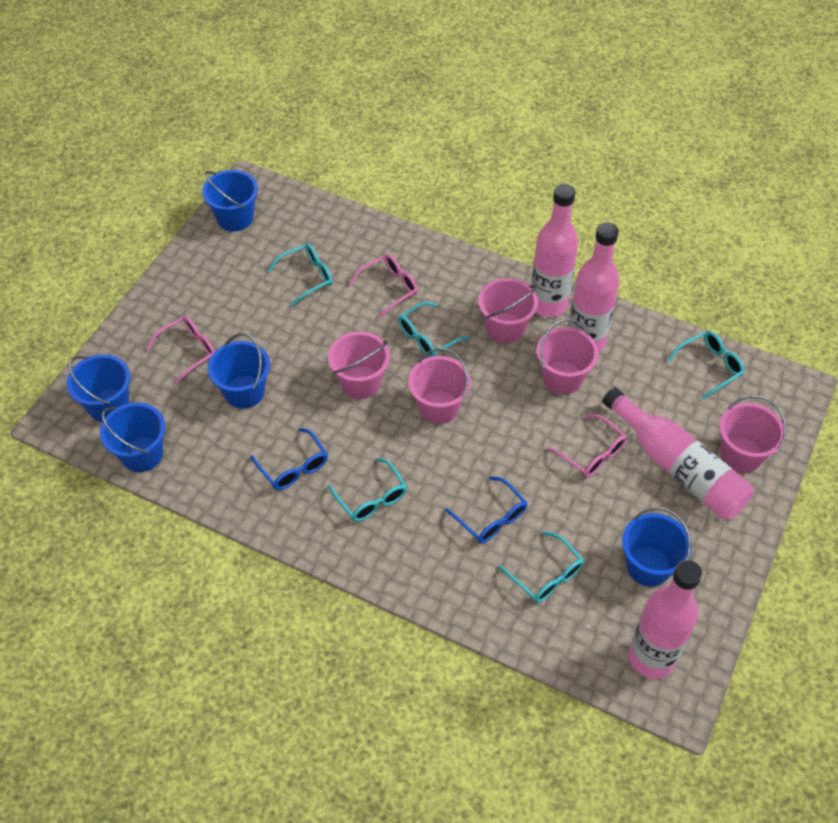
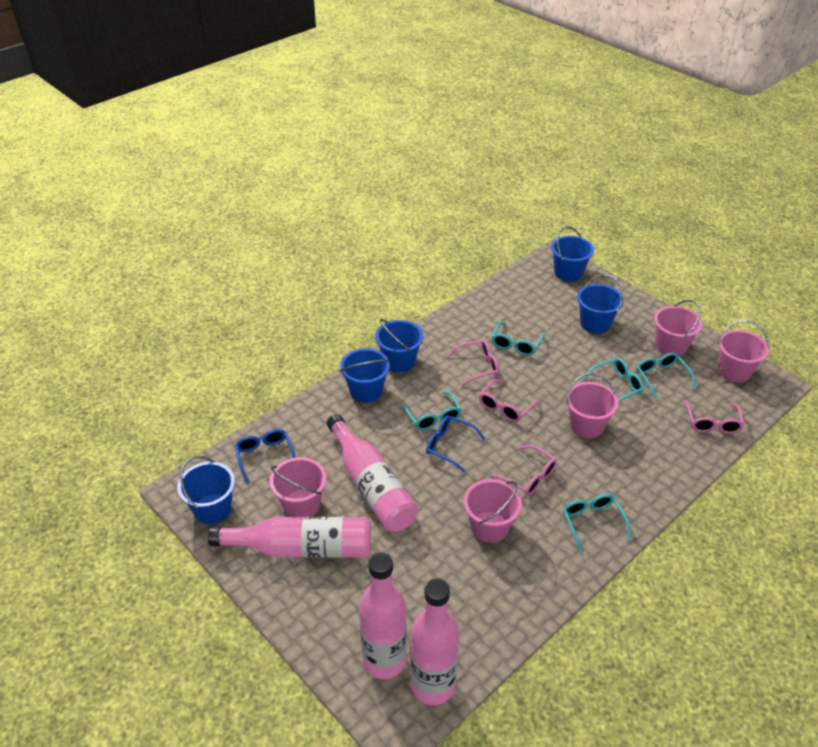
pink glasses: 3 -> 4

